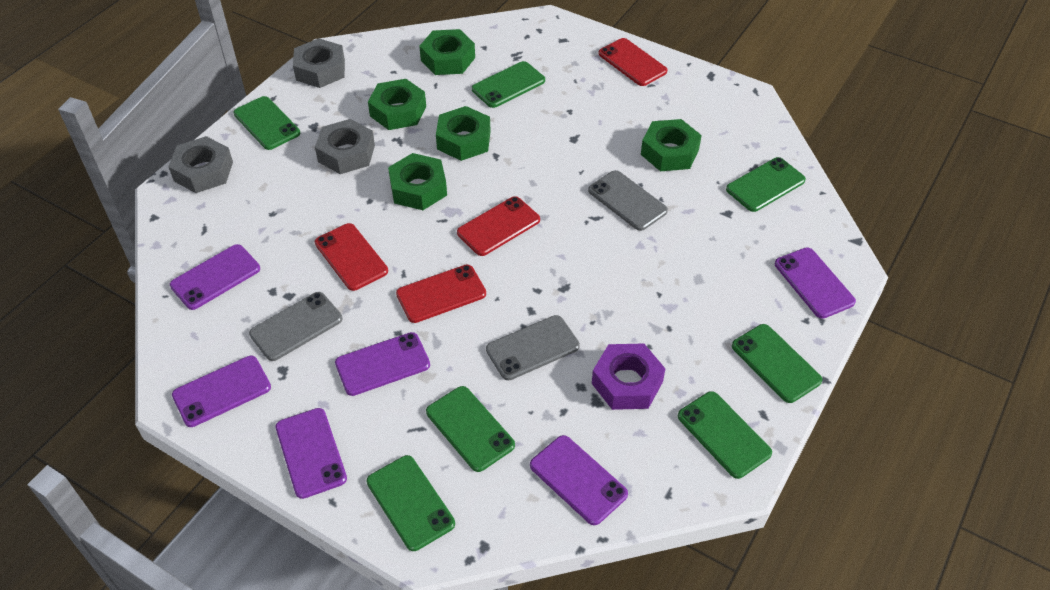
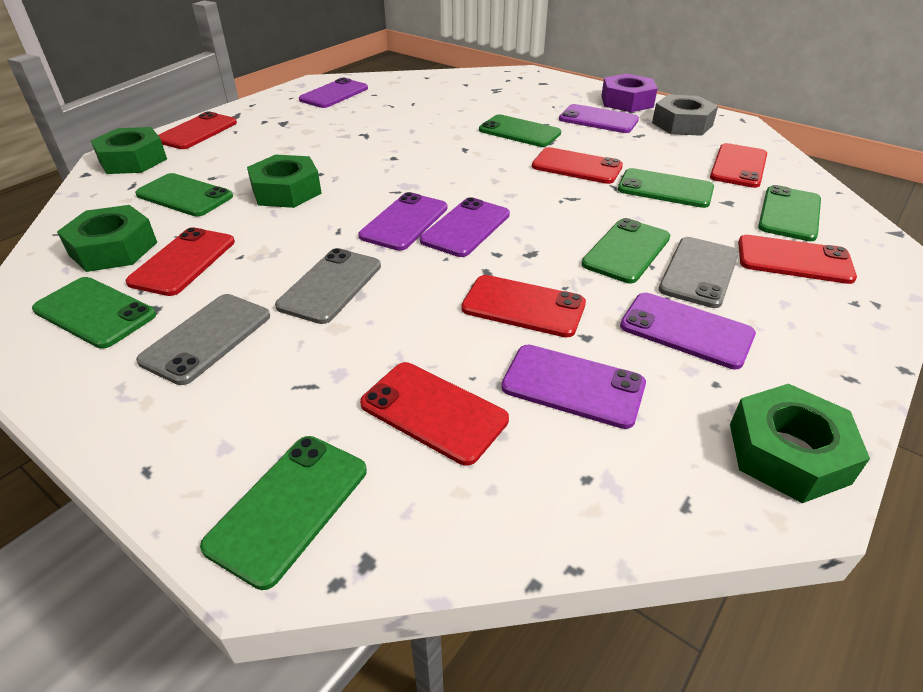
green nut: 5 -> 4
grey nut: 3 -> 1
red phone: 4 -> 7

